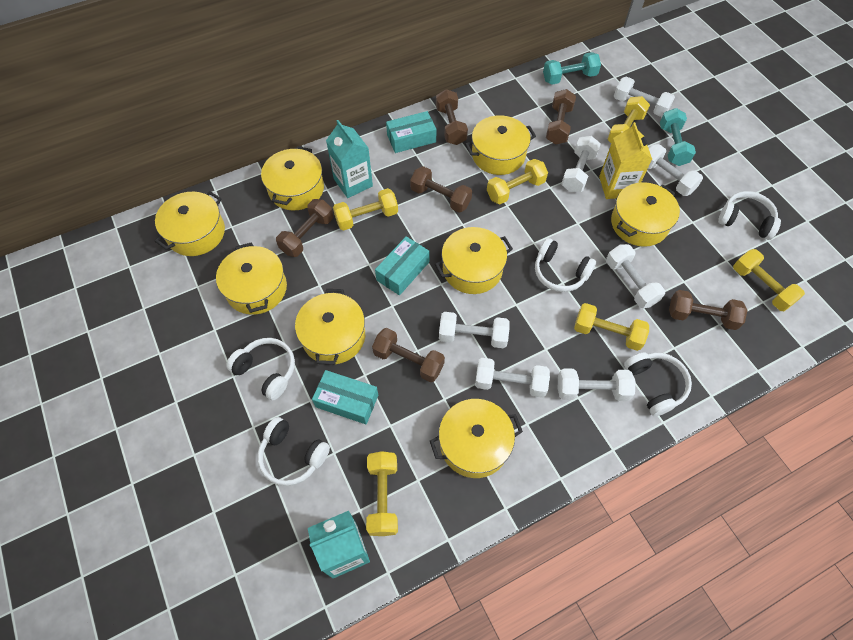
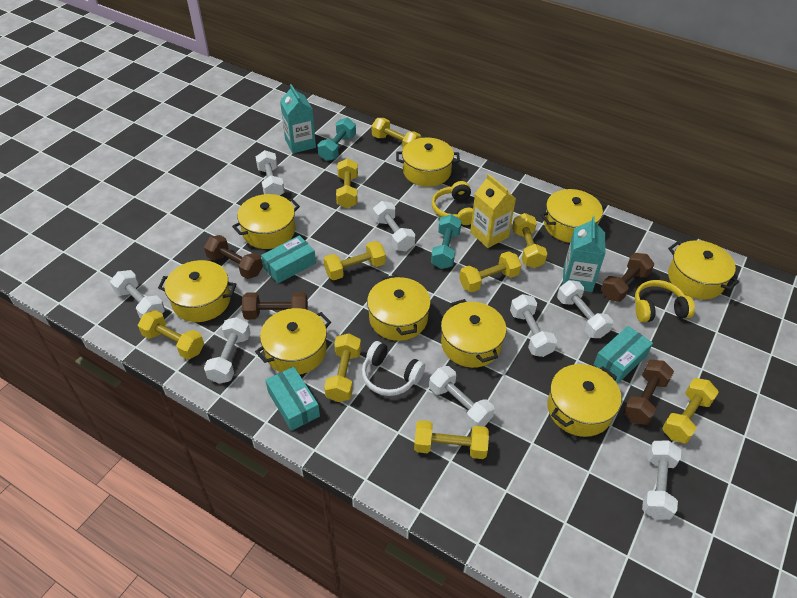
brown dumbbell: 6 -> 4
white dumbbell: 7 -> 8
white headphones: 5 -> 1
yellow dumbbell: 6 -> 9
yellow headphones: 0 -> 2
yellow pot: 8 -> 9

